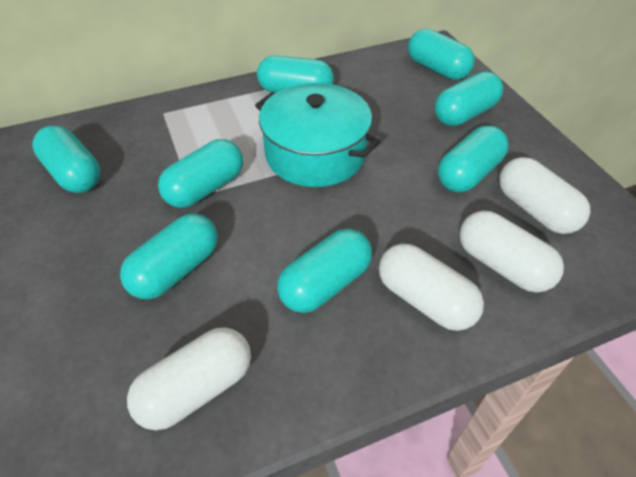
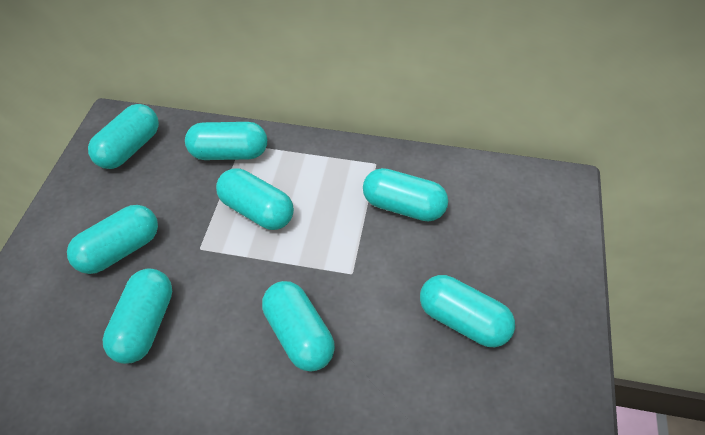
turquoise pot: 1 -> 0
white capsule: 4 -> 0

